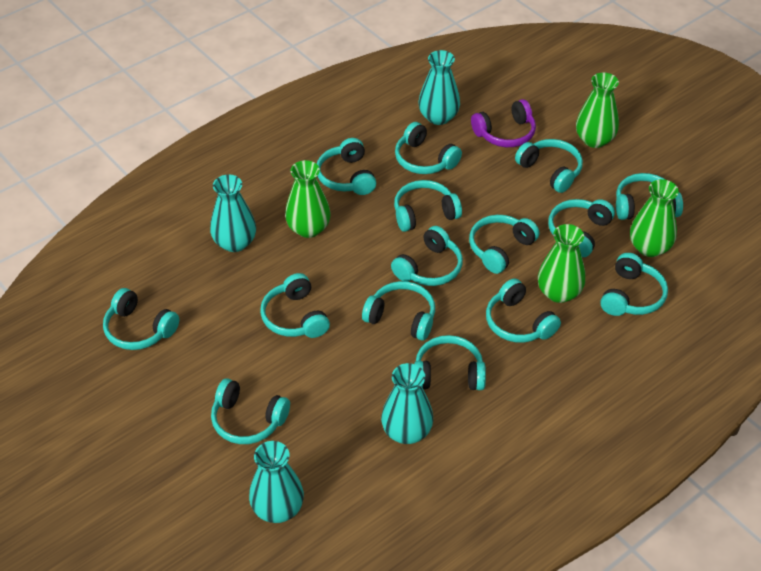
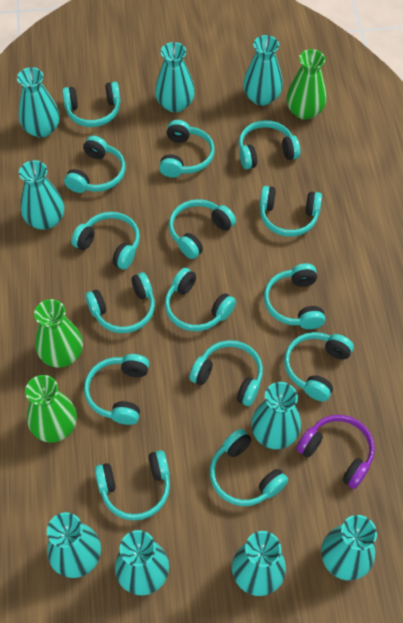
green vase: 4 -> 3
turquoise vase: 4 -> 9

